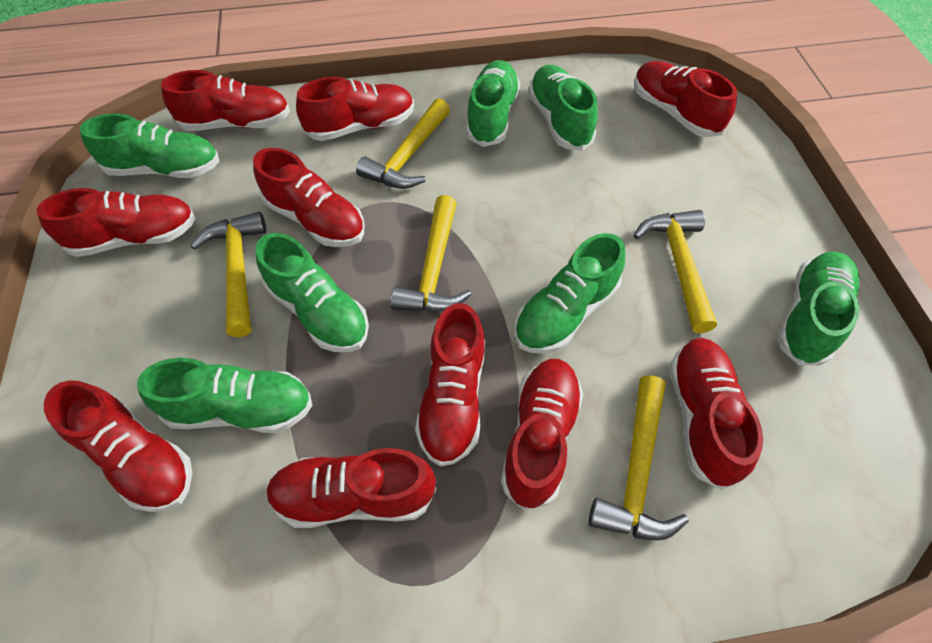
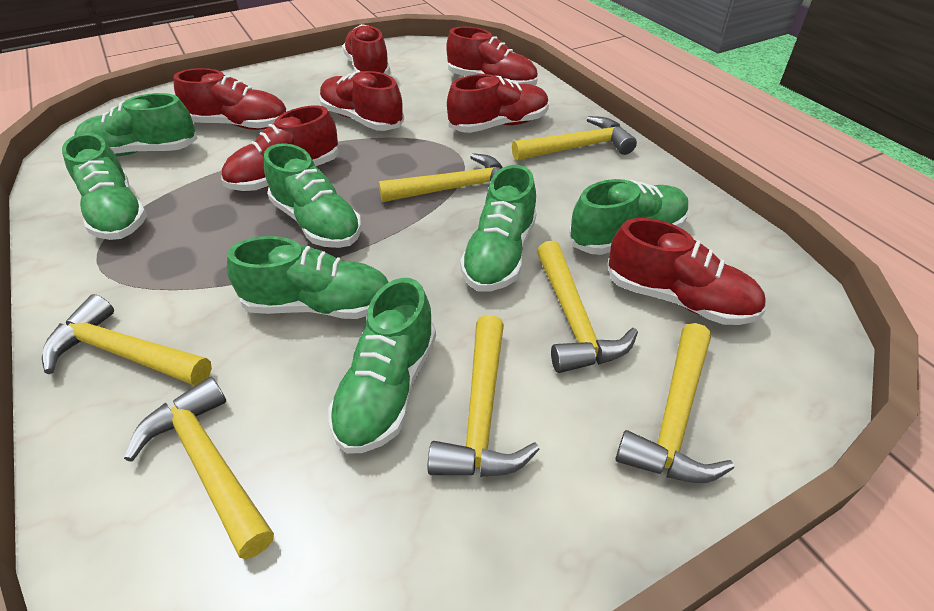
red shoe: 10 -> 7
yellow hammer: 5 -> 7

